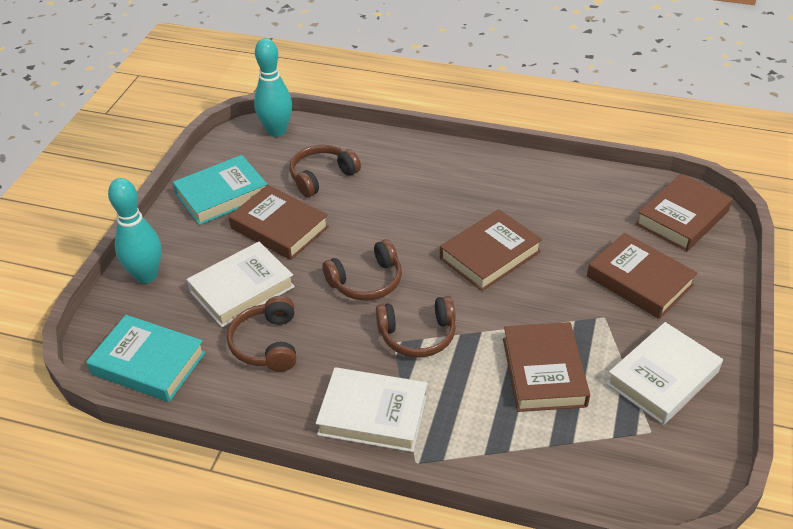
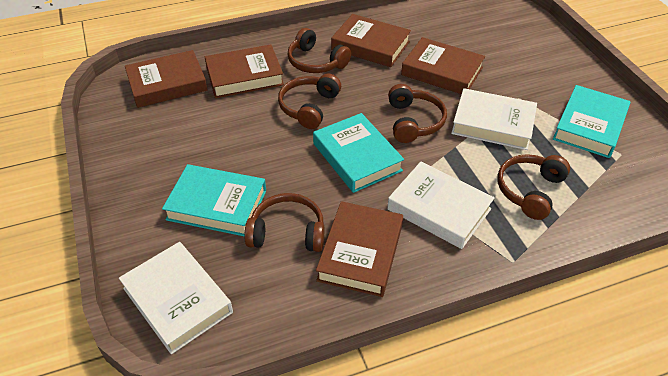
brown headphones: 4 -> 5
turquoise book: 2 -> 3
turquoise bowling pin: 2 -> 0

